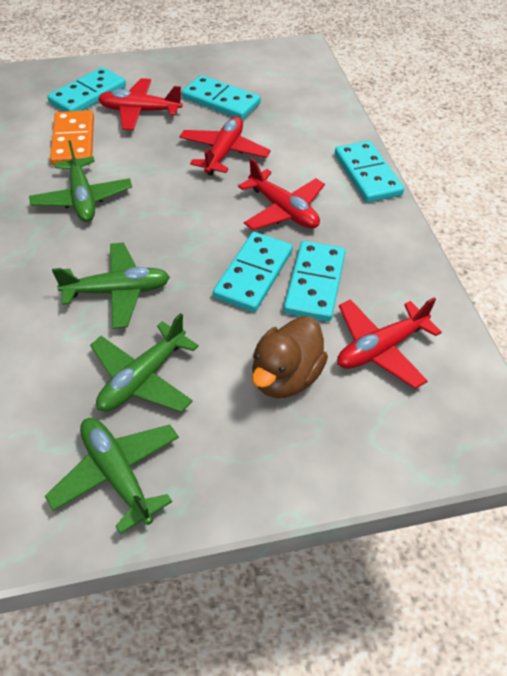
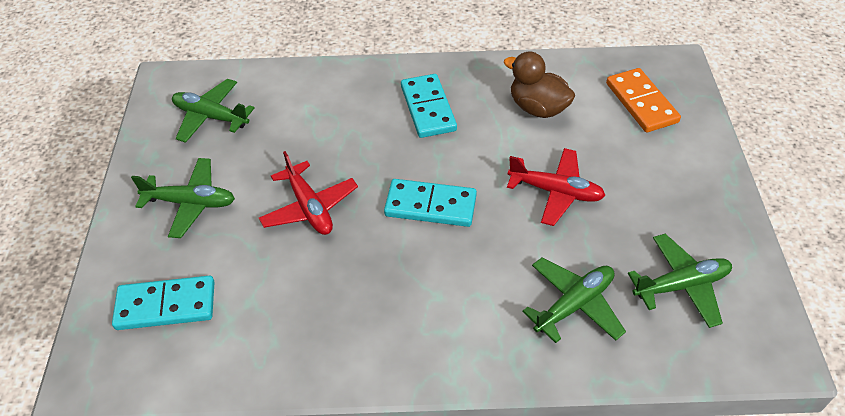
red plane: 4 -> 2
turquoise domino: 5 -> 3

